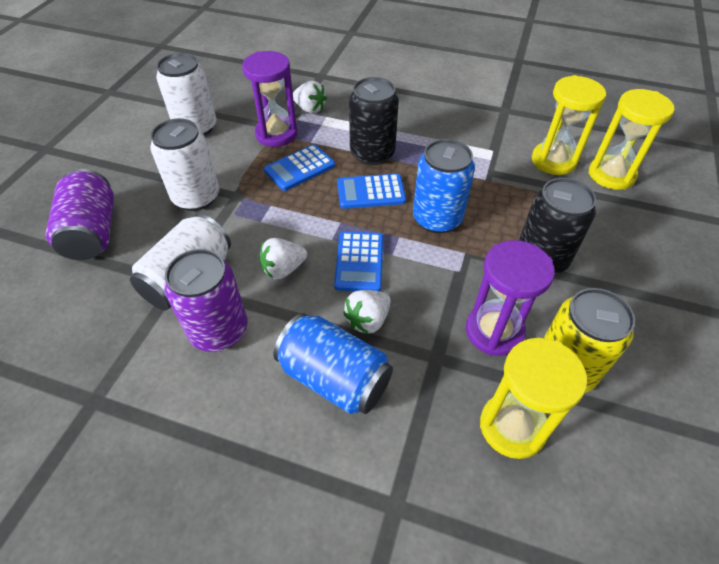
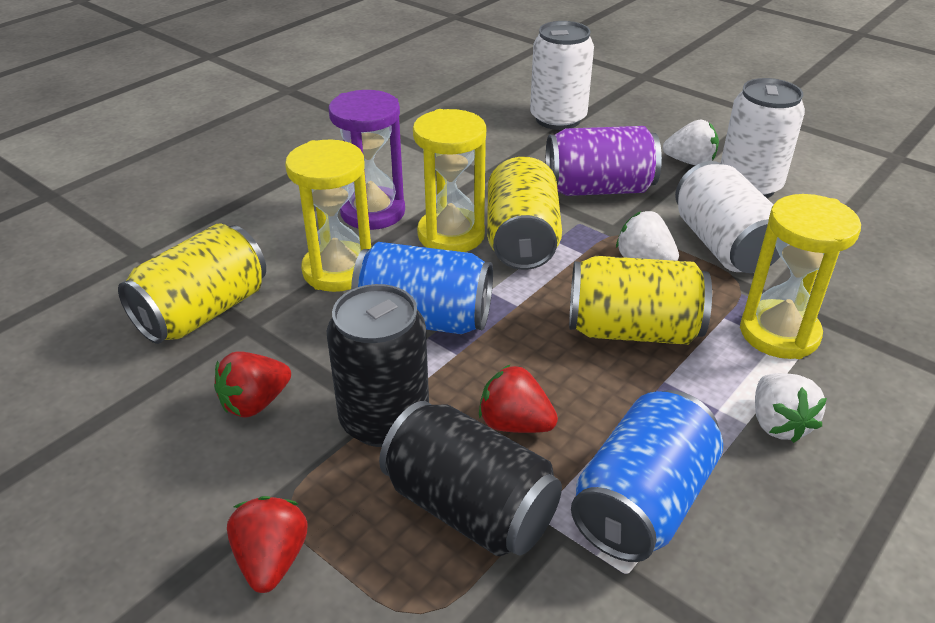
blue calculator: 3 -> 0
purple can: 2 -> 1
purple hourglass: 2 -> 1
red strawberry: 0 -> 3
yellow can: 1 -> 3

